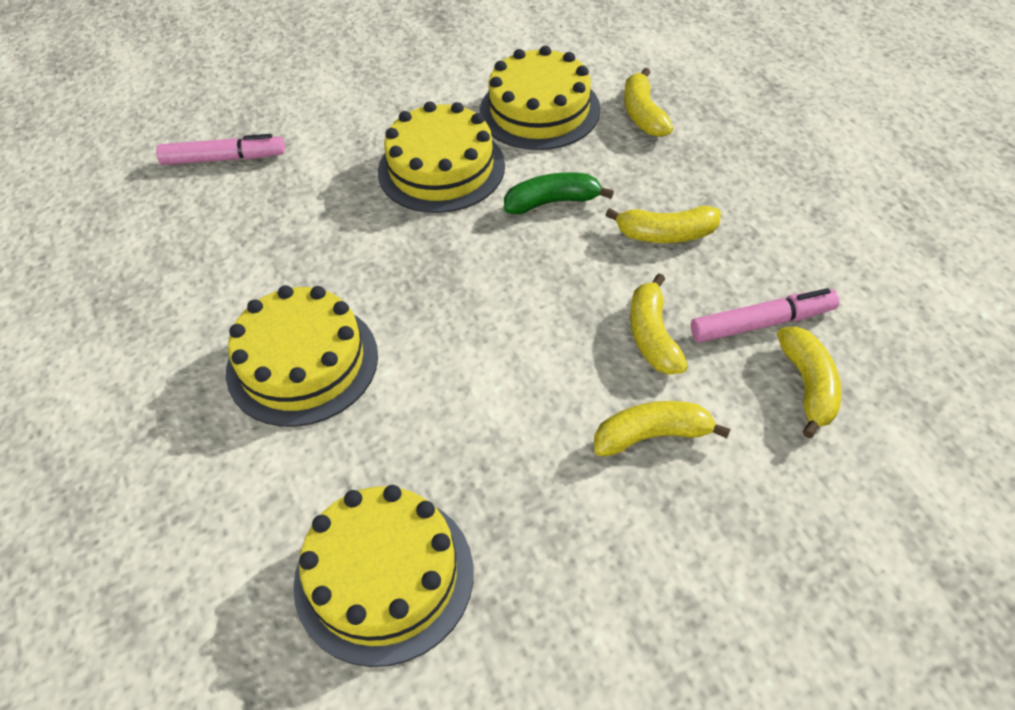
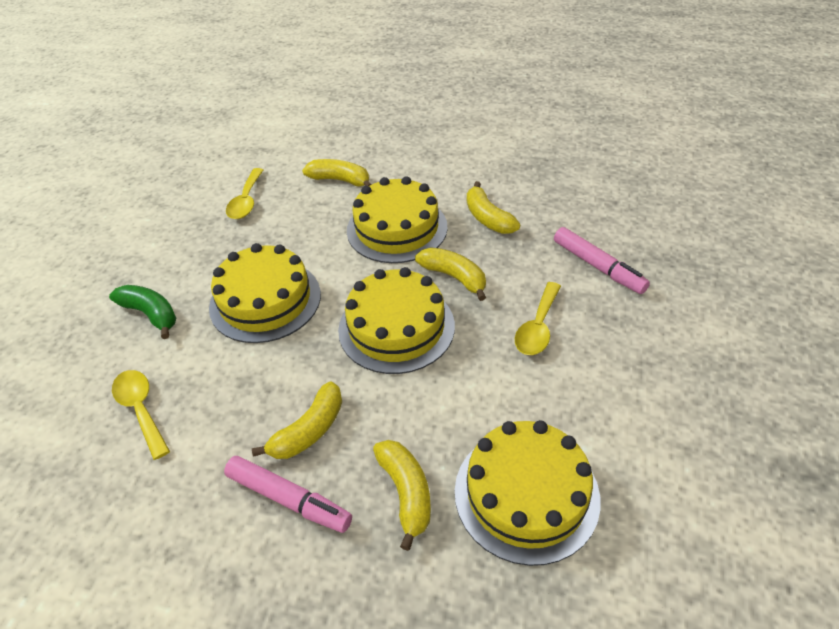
yellow spoon: 0 -> 3

